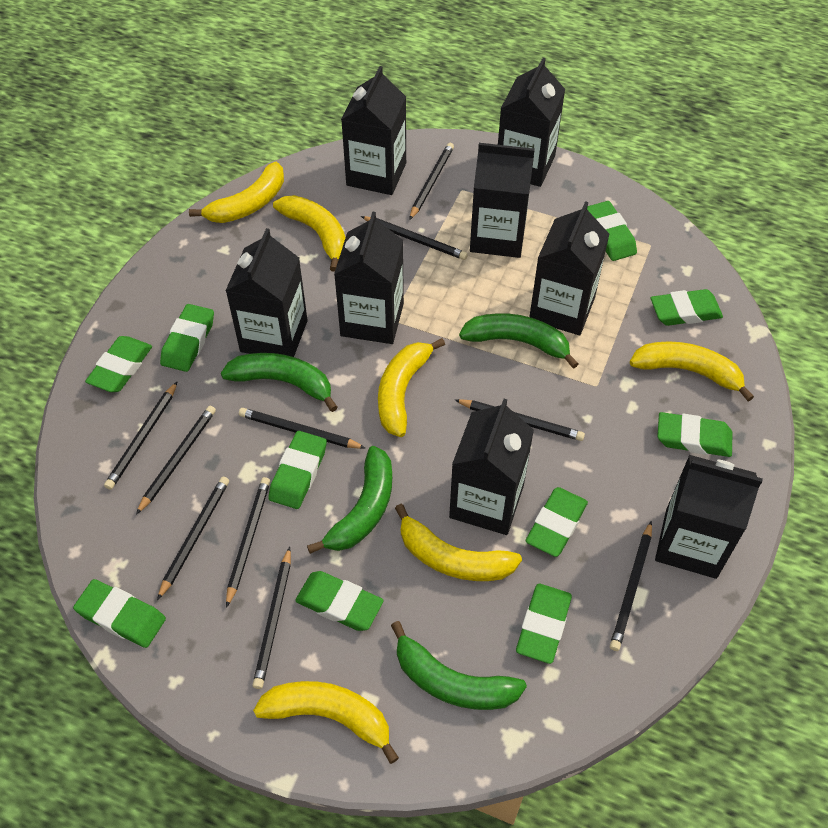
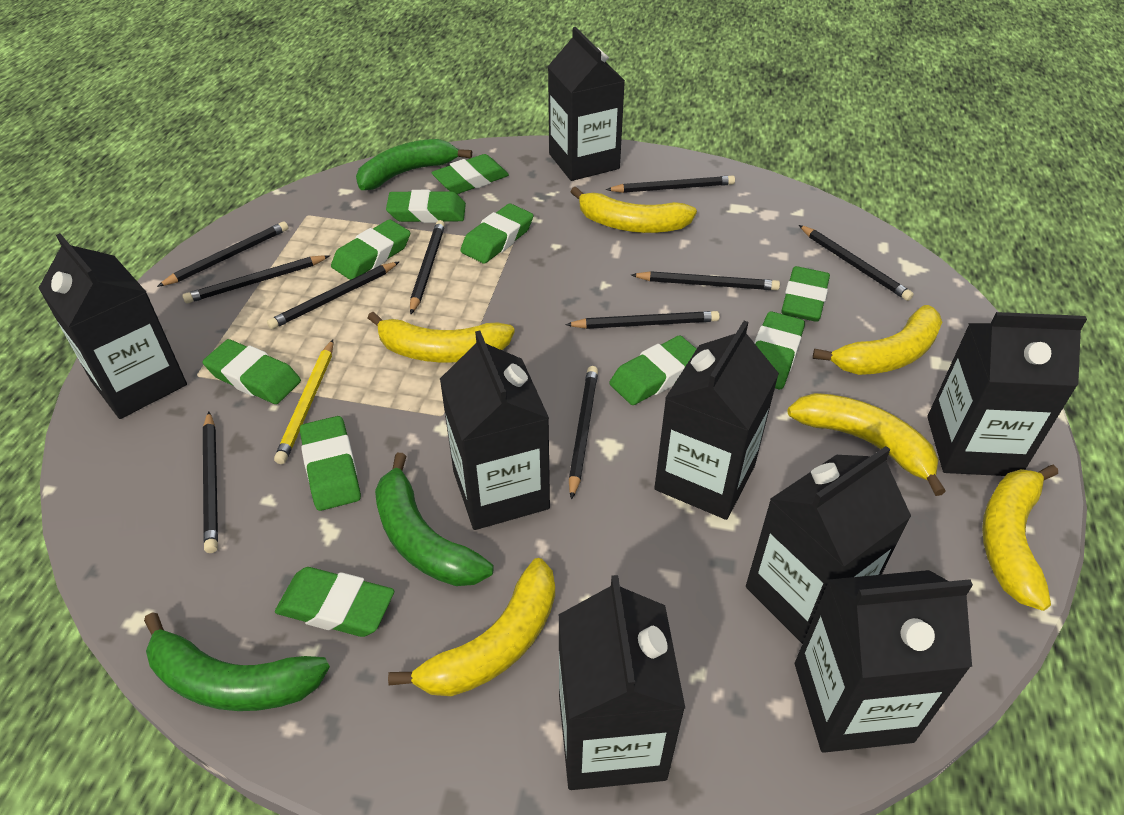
green banana: 4 -> 3
yellow pencil: 0 -> 1

